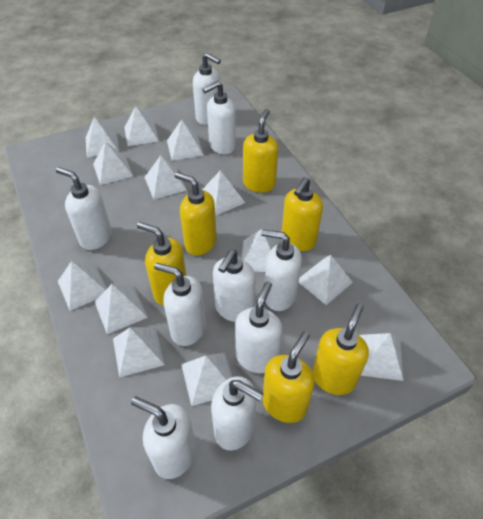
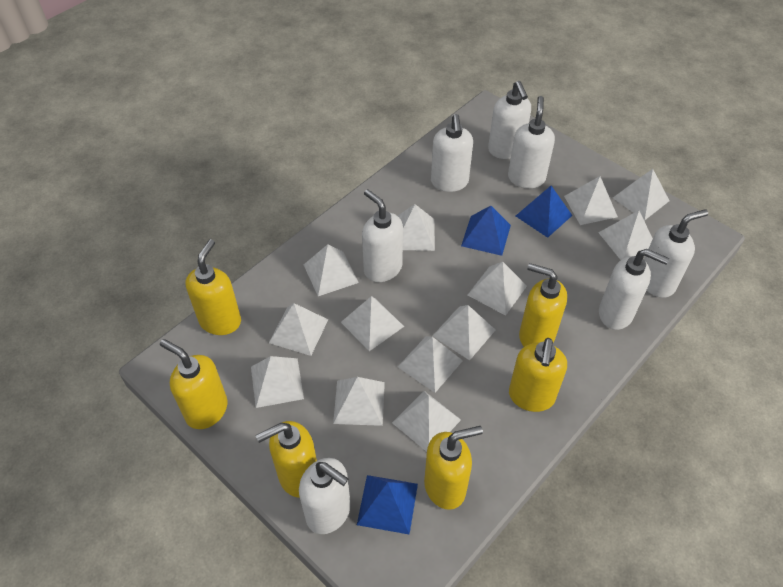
blue pyramid: 0 -> 3
white soap dispenser: 9 -> 7

